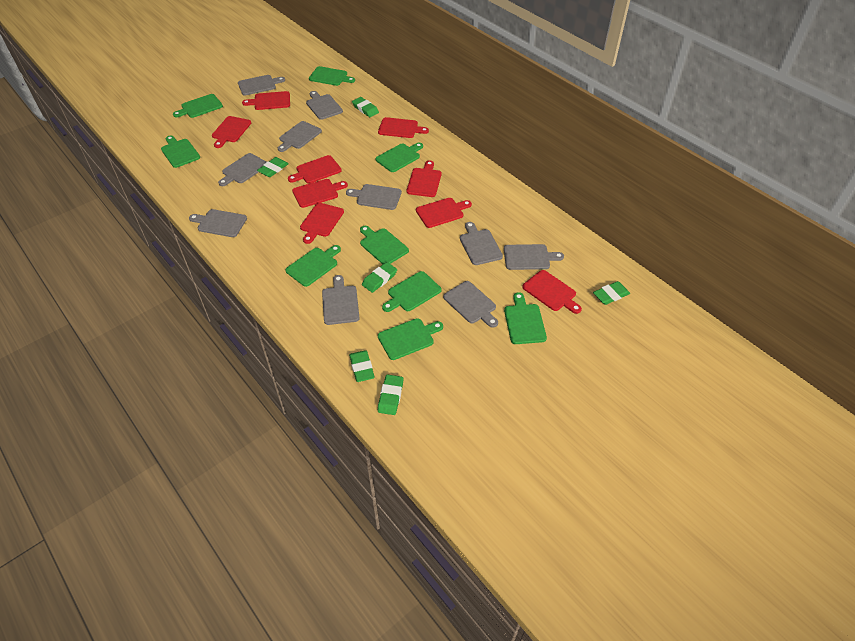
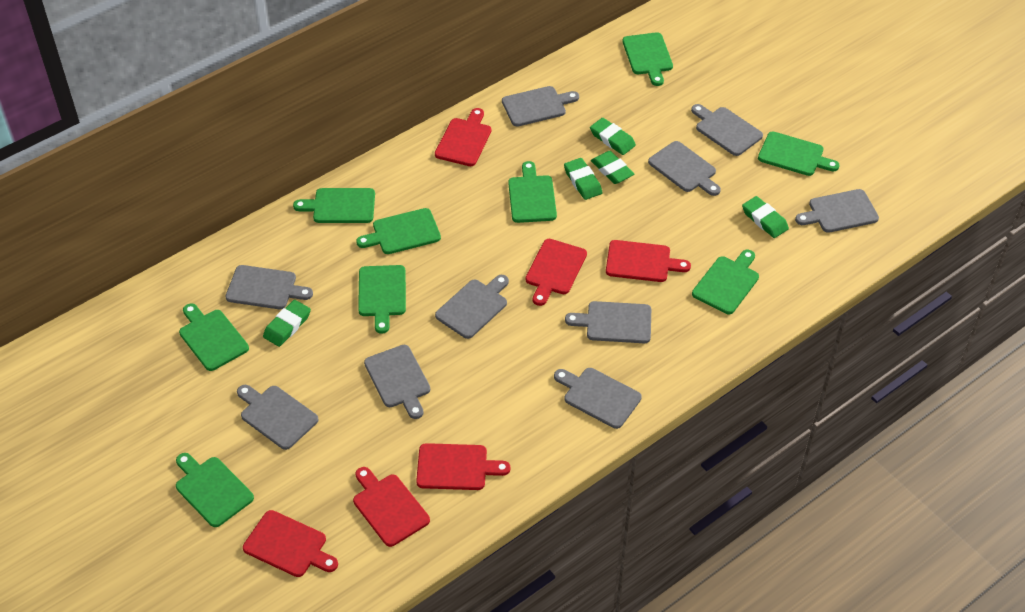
green eraser: 6 -> 5
red cutting board: 9 -> 6

